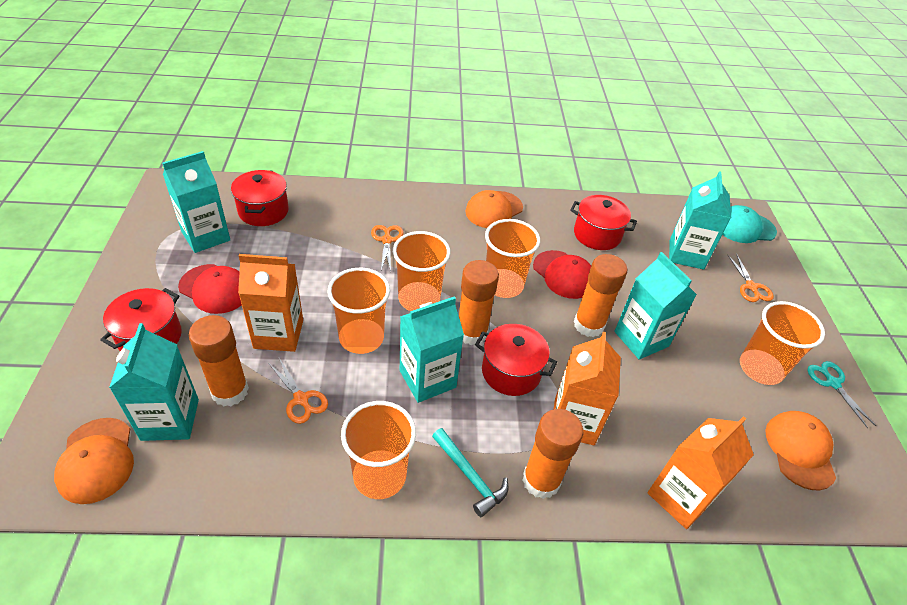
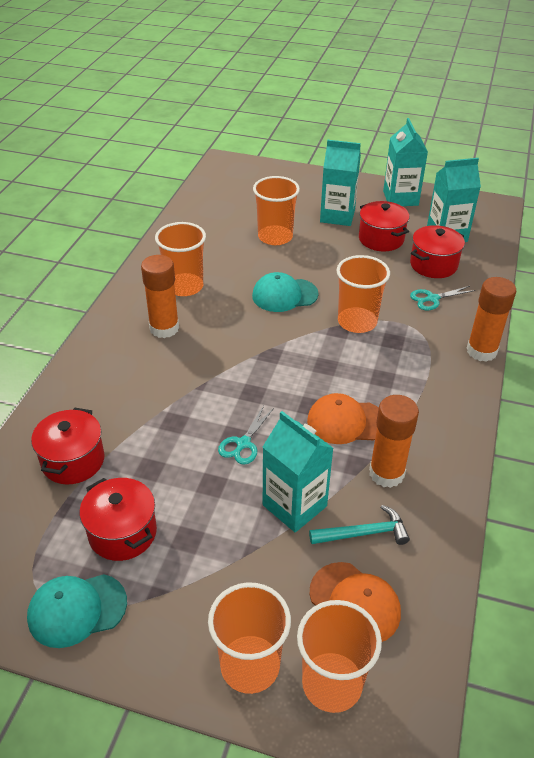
orange cap: 3 -> 2
orange carton: 3 -> 0
orange glue stick: 4 -> 3
orange scissors: 3 -> 0
red cap: 2 -> 0
turquoise cap: 1 -> 2
turquoise carton: 5 -> 4
turquoise scissors: 1 -> 2

